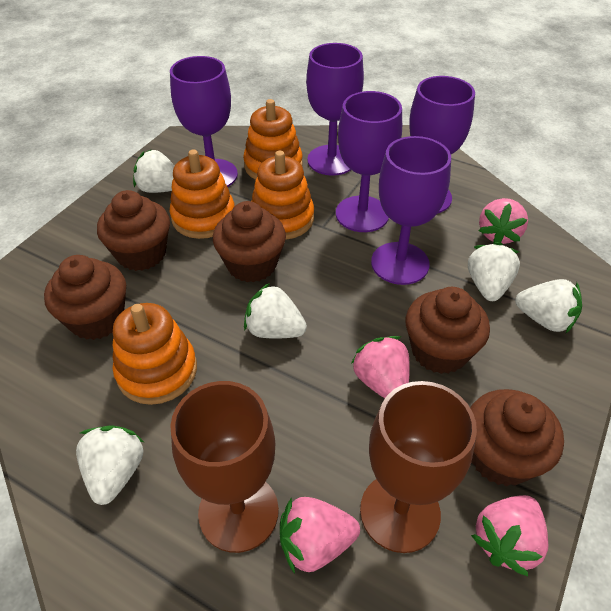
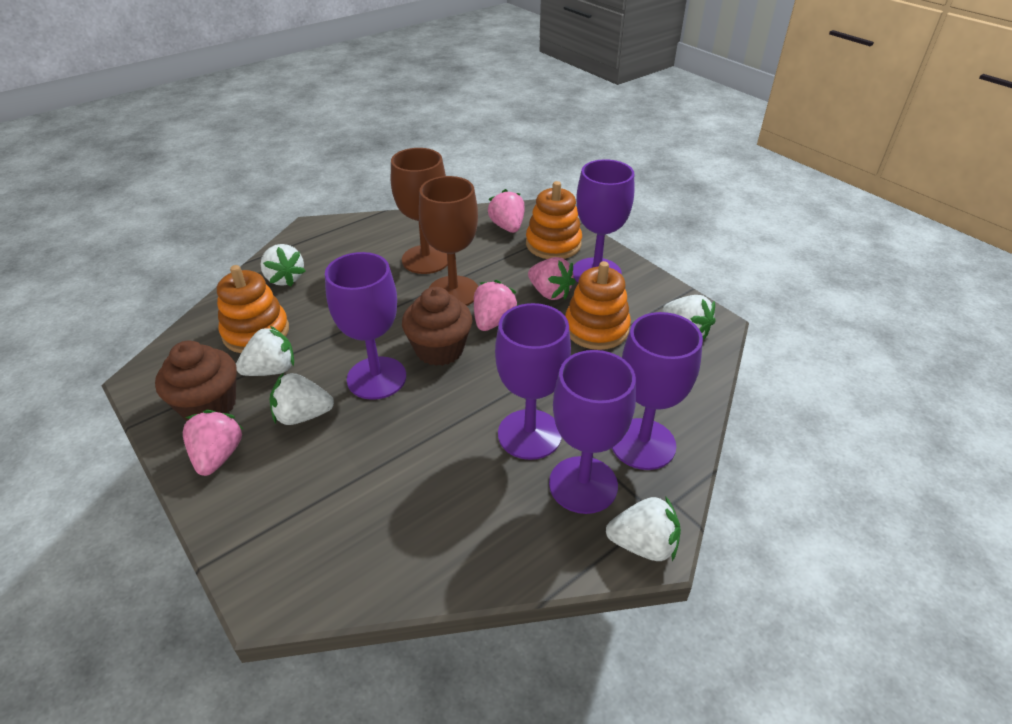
brown cupcake: 5 -> 2
orange stacking toy: 4 -> 3

